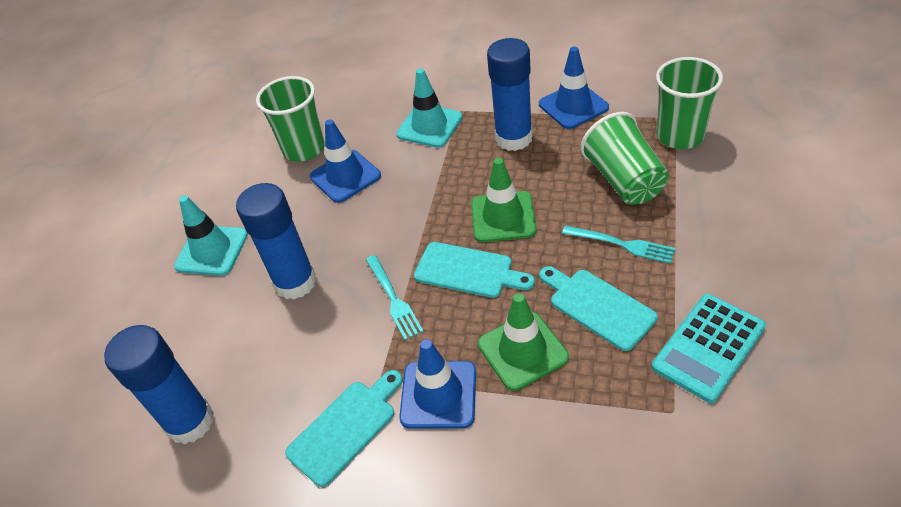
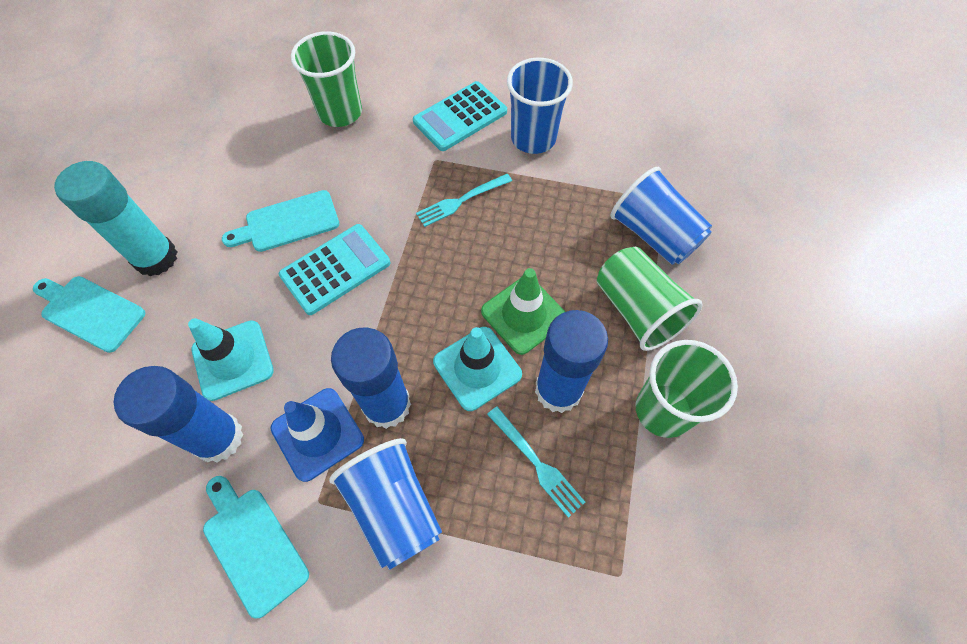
blue cup: 0 -> 3
blue traffic cone: 3 -> 1
green traffic cone: 2 -> 1
turquoise calculator: 1 -> 2
turquoise glue stick: 0 -> 1

